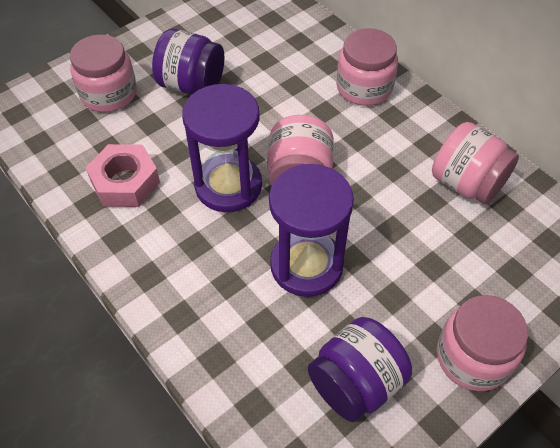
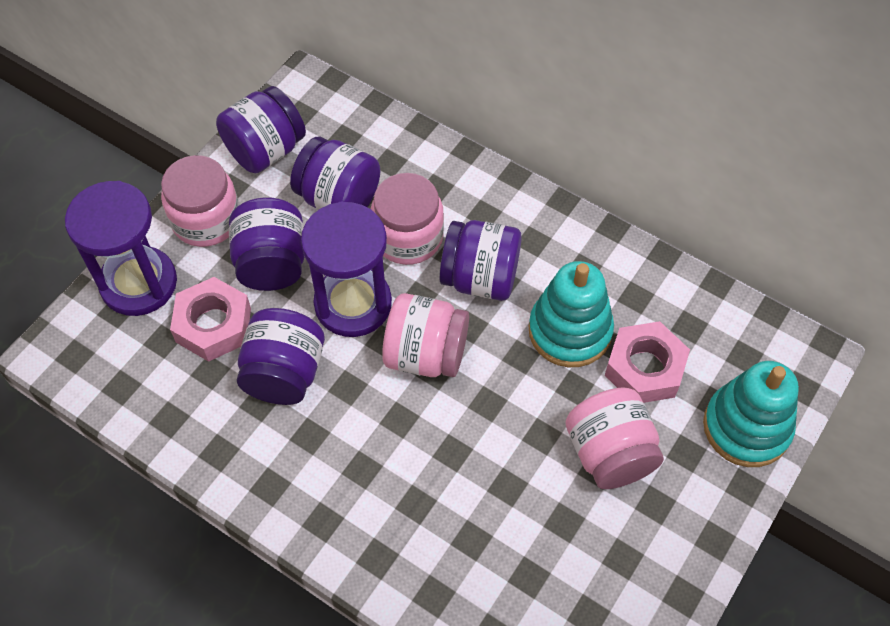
pink jar: 5 -> 4
pink nut: 1 -> 2
purple jar: 2 -> 5
turquoise stacking toy: 0 -> 2

